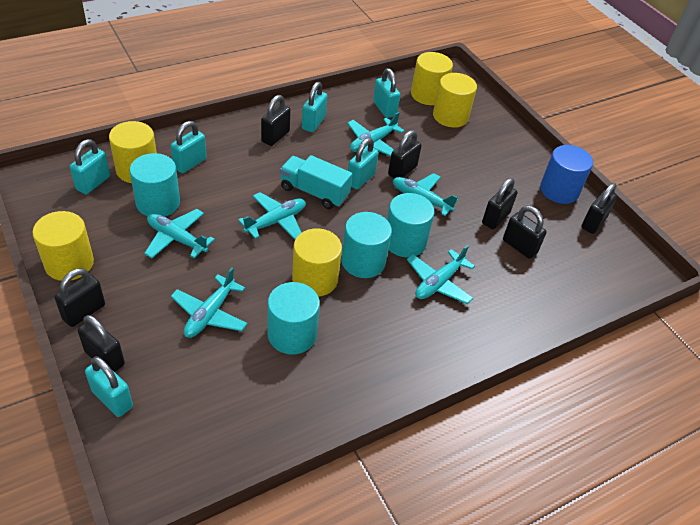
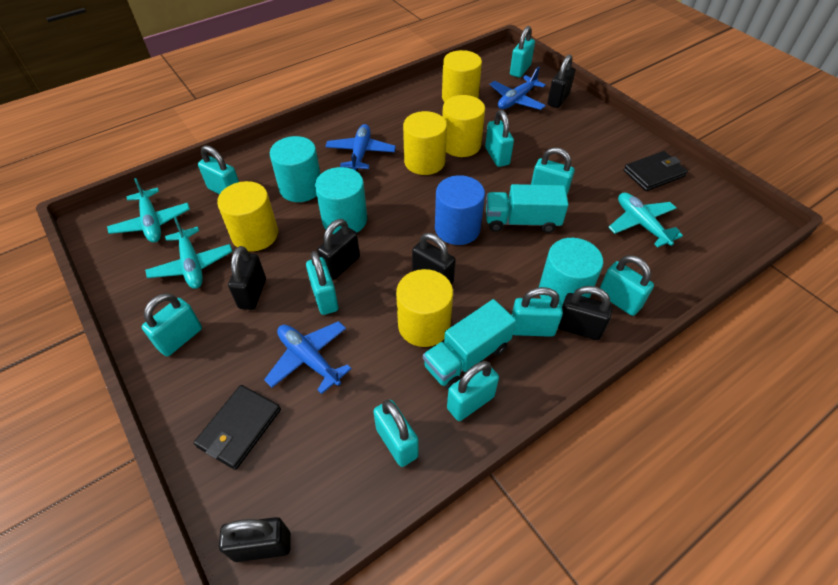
black padlock: 7 -> 6
black wallet: 0 -> 2
blue plane: 0 -> 3
turquoise cylinder: 4 -> 3
turquoise padlock: 6 -> 10
turquoise plane: 6 -> 3
turquoise truck: 1 -> 2

